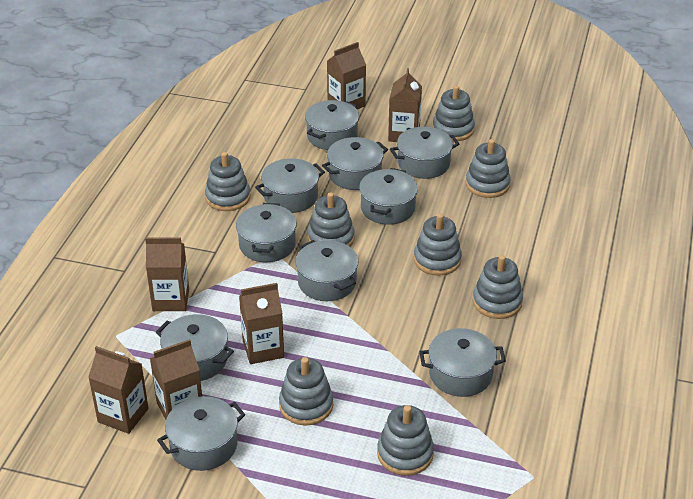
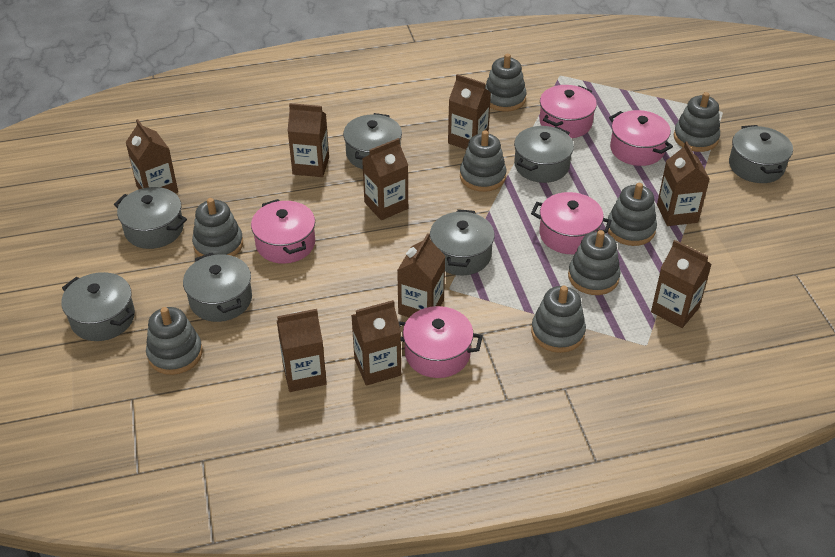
brown carton: 6 -> 9
grey pot: 10 -> 7
pink pot: 0 -> 5

